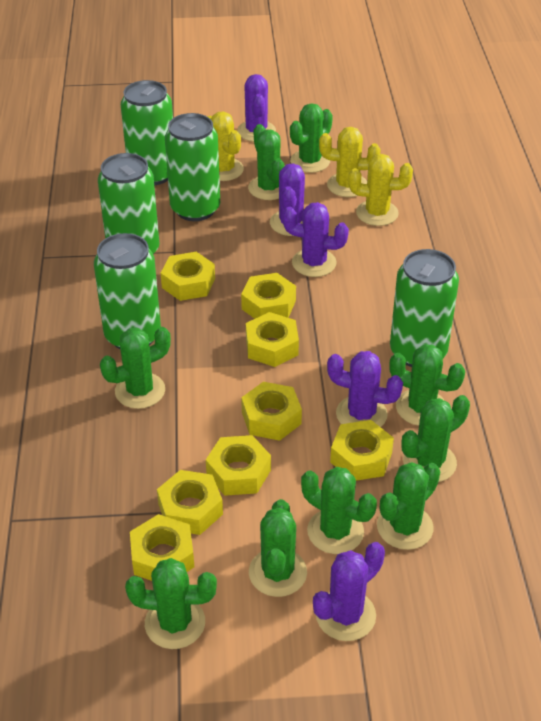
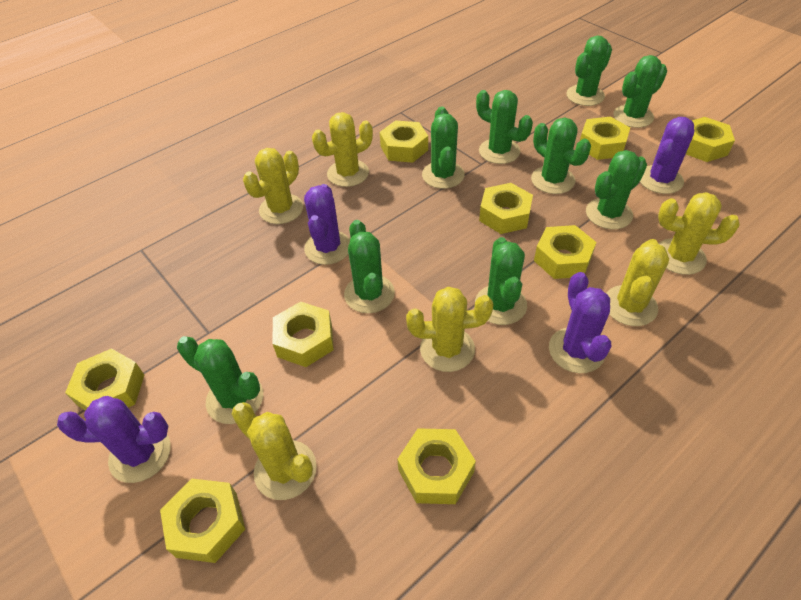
green can: 5 -> 0
purple cactus: 5 -> 4
yellow cactus: 3 -> 6
yellow nut: 8 -> 9

